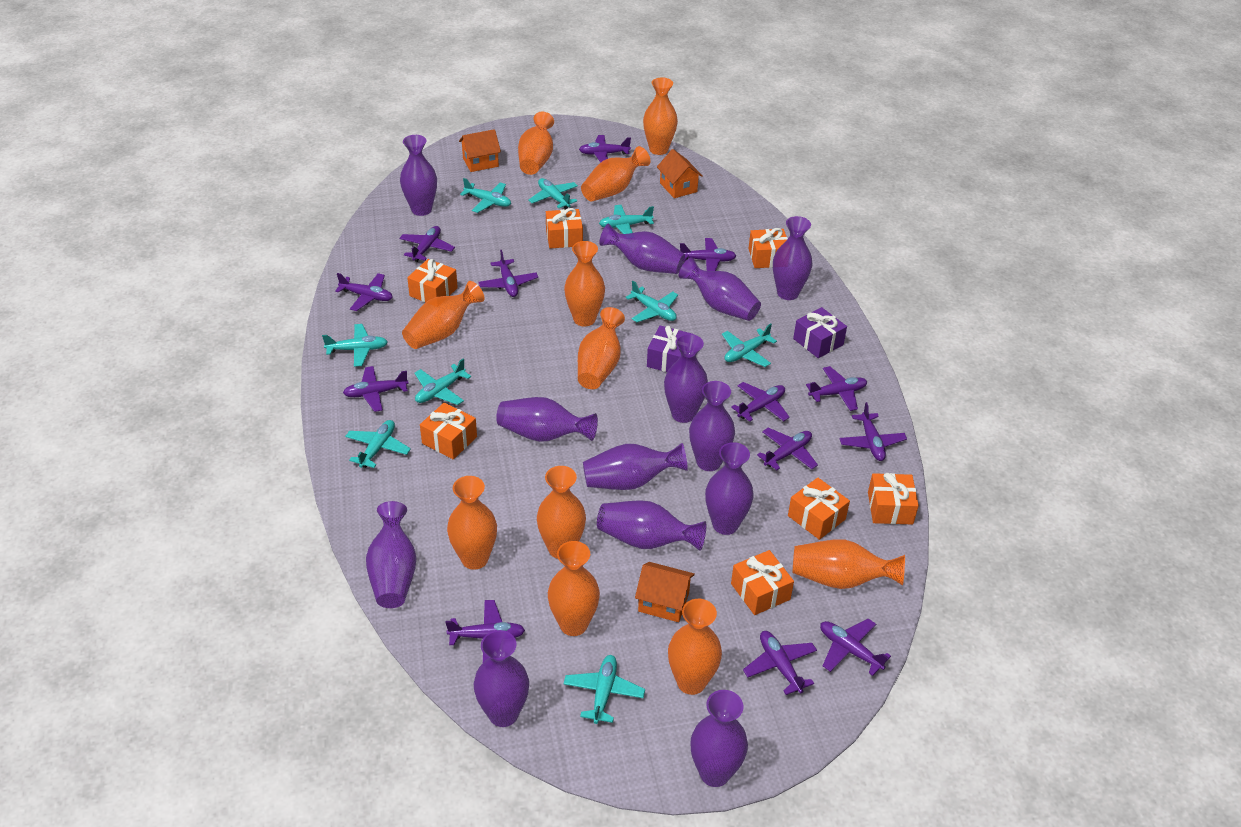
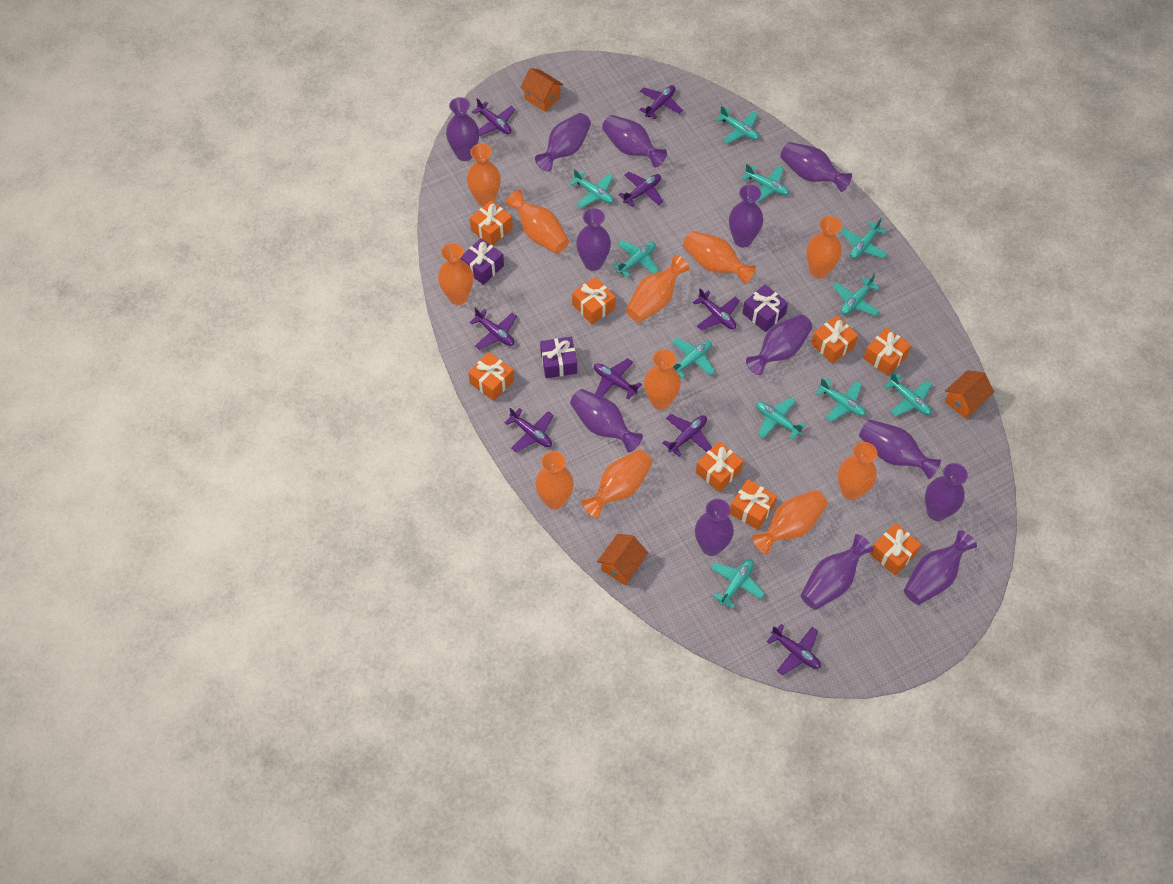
orange gift: 7 -> 8
purple gift: 2 -> 3
purple plane: 13 -> 9
turquoise plane: 9 -> 11

